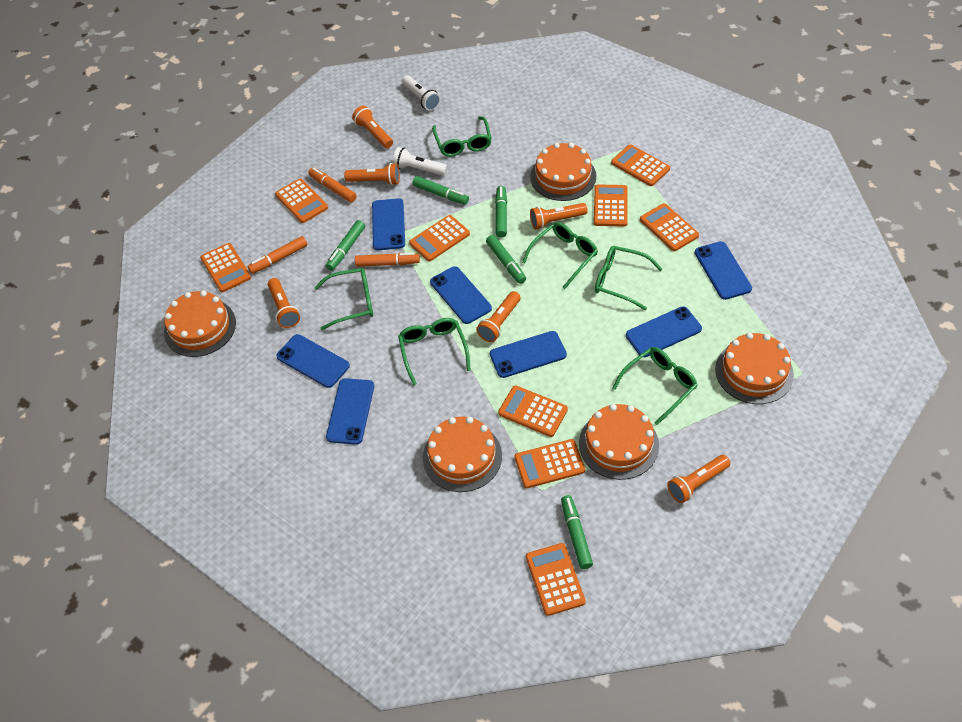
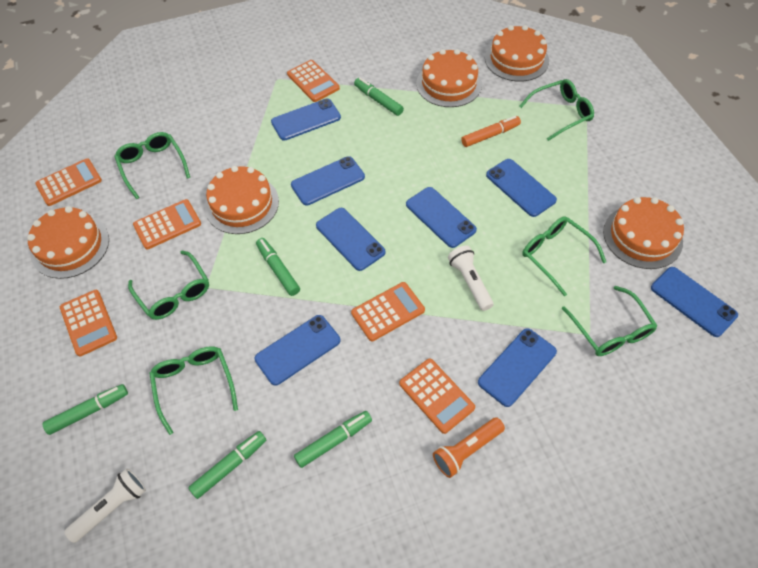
blue phone: 7 -> 8
orange calculator: 9 -> 6
orange flashlight: 6 -> 1
orange marker: 3 -> 1

